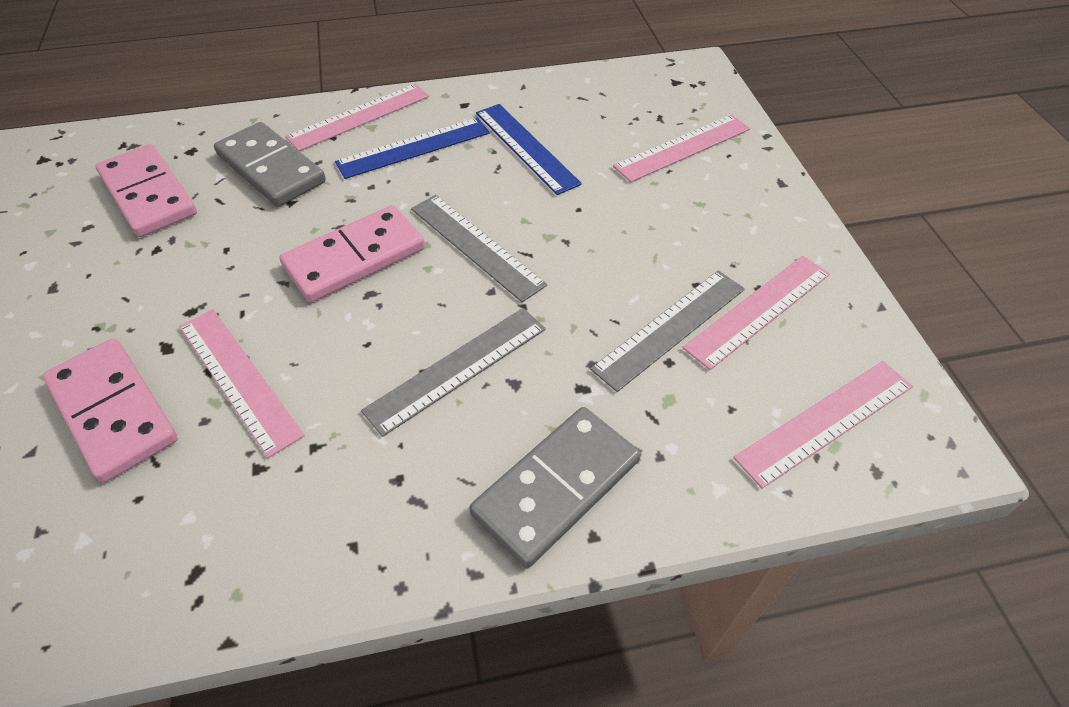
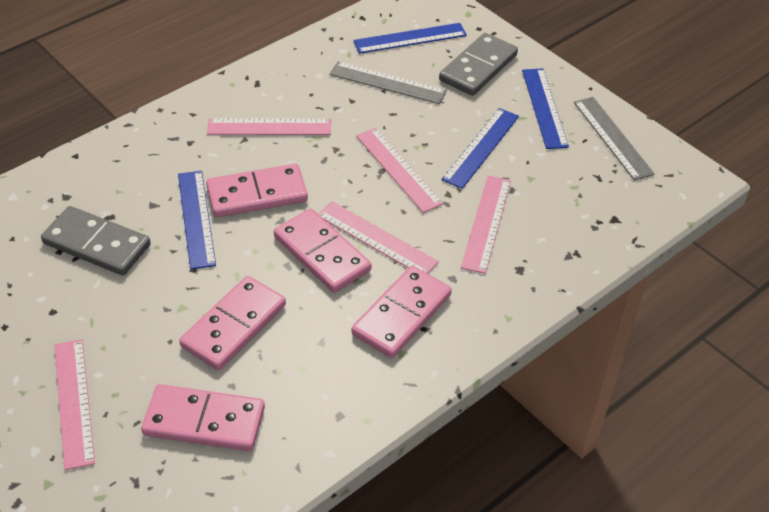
blue ruler: 2 -> 4
grey ruler: 3 -> 2
pink domino: 3 -> 5

